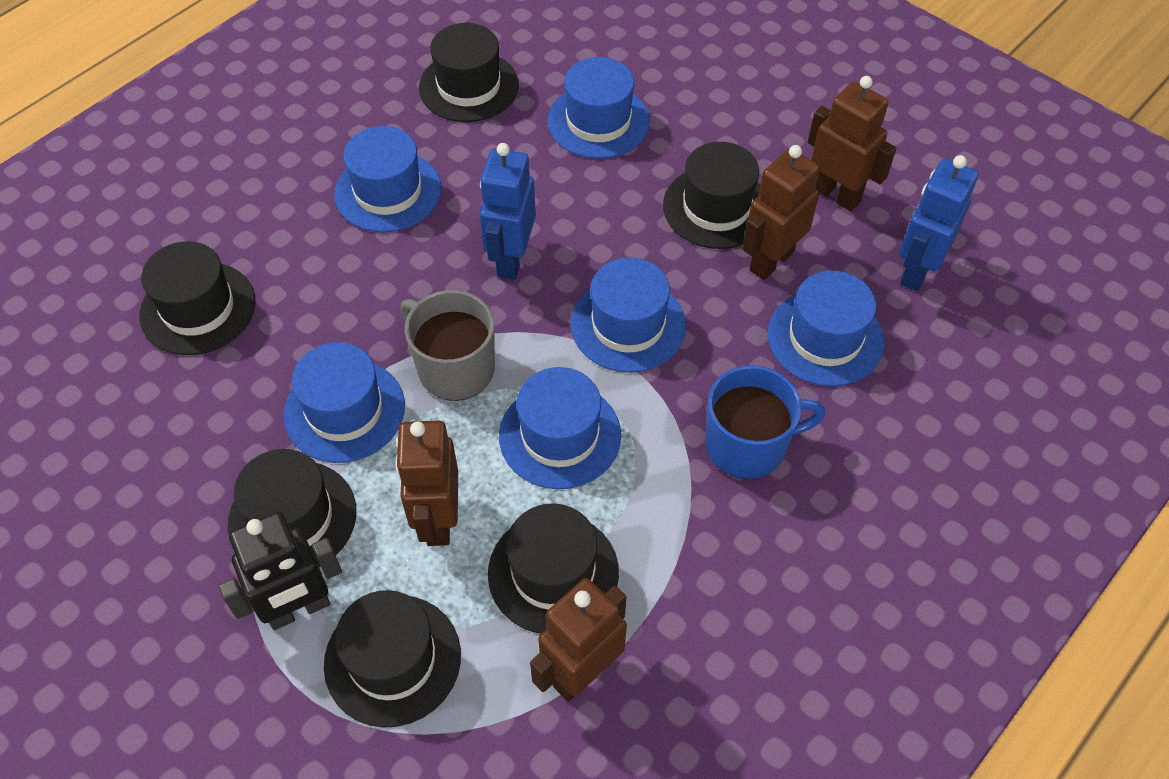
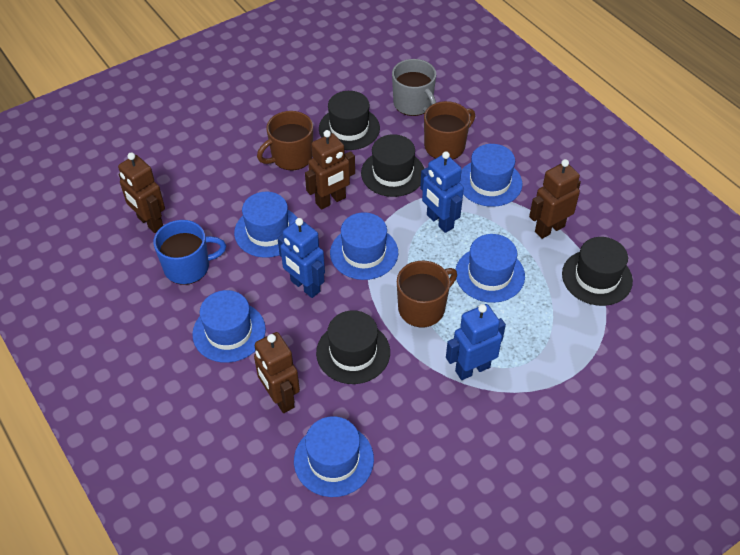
black hat: 6 -> 4
black robot: 1 -> 0
blue robot: 2 -> 3
brown mug: 0 -> 3

